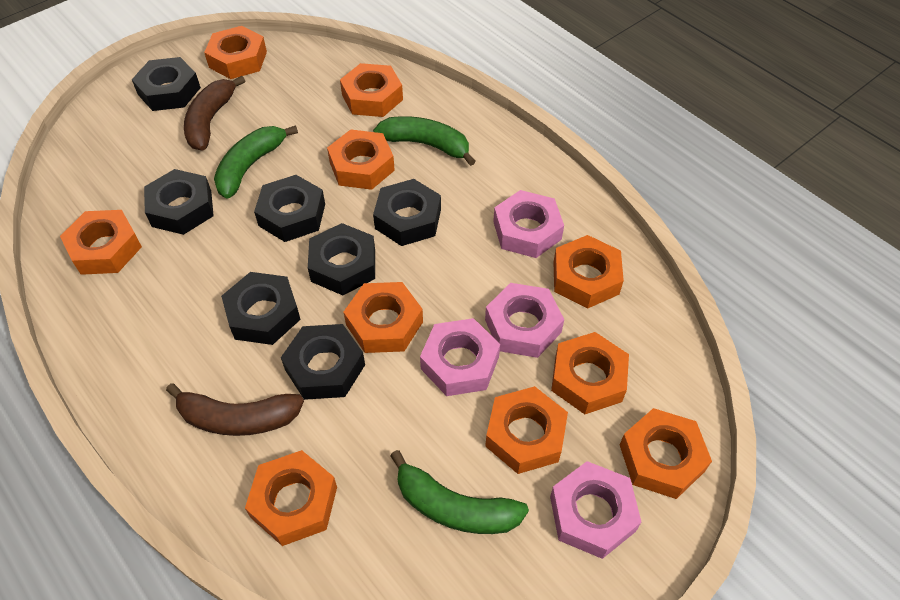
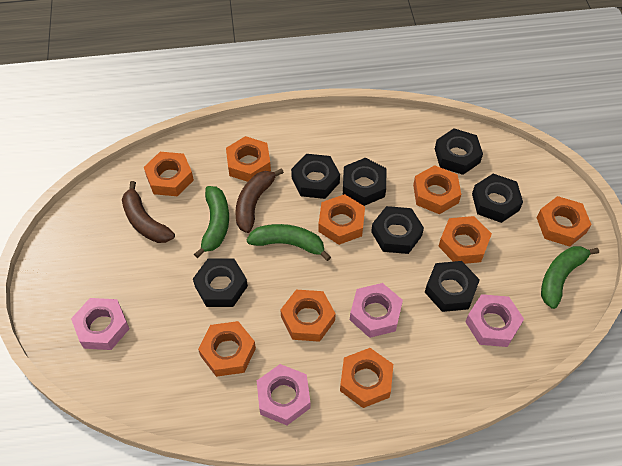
orange nut: 10 -> 9

